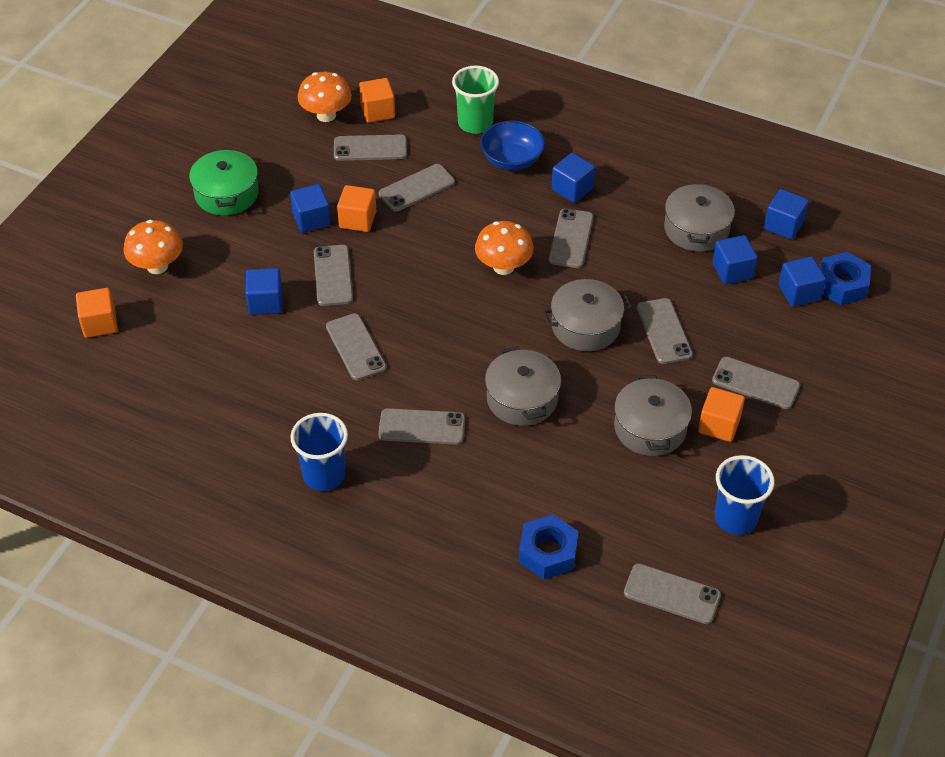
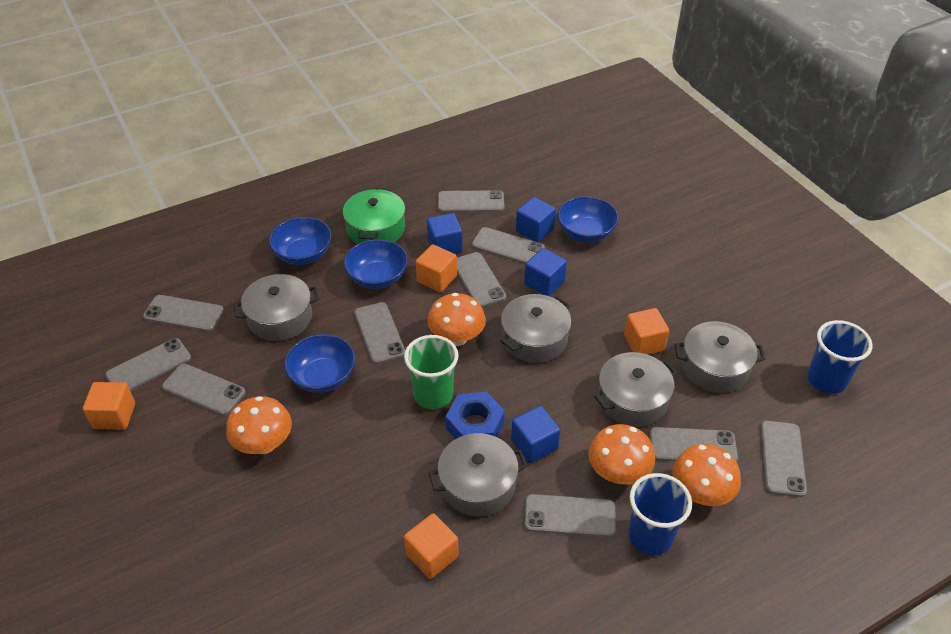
blue bowl: 1 -> 4
blue cube: 6 -> 4
blue nut: 2 -> 1
grey phone: 9 -> 10
grey pot: 4 -> 5
orange mushroom: 3 -> 4

